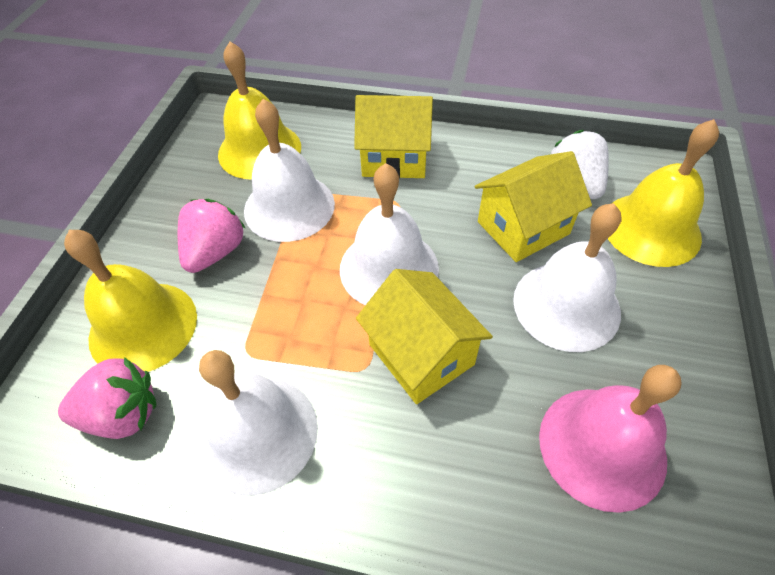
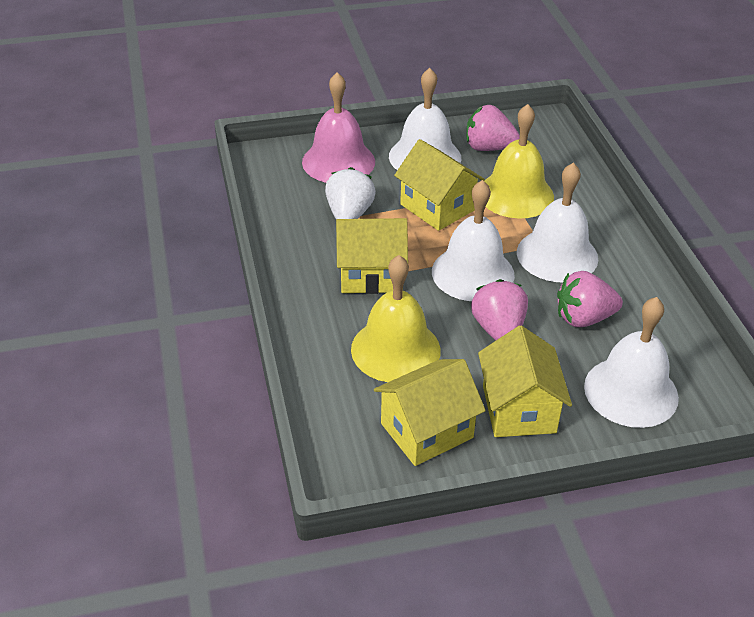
pink strawberry: 2 -> 3
yellow bell: 3 -> 2
yellow house: 3 -> 4

